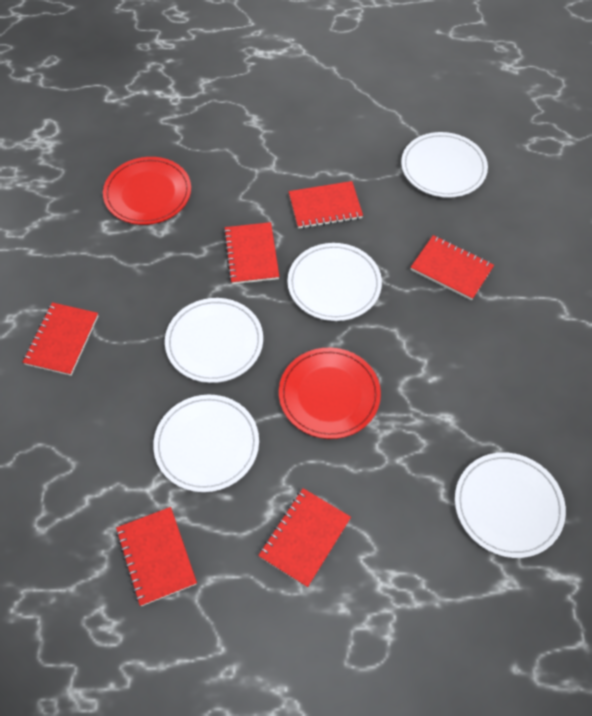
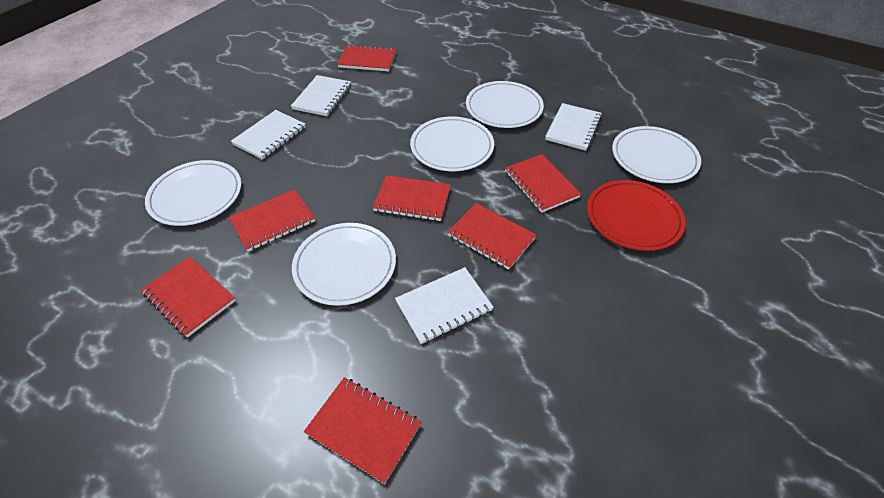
red notebook: 6 -> 7
red plate: 2 -> 1
white notebook: 0 -> 4

